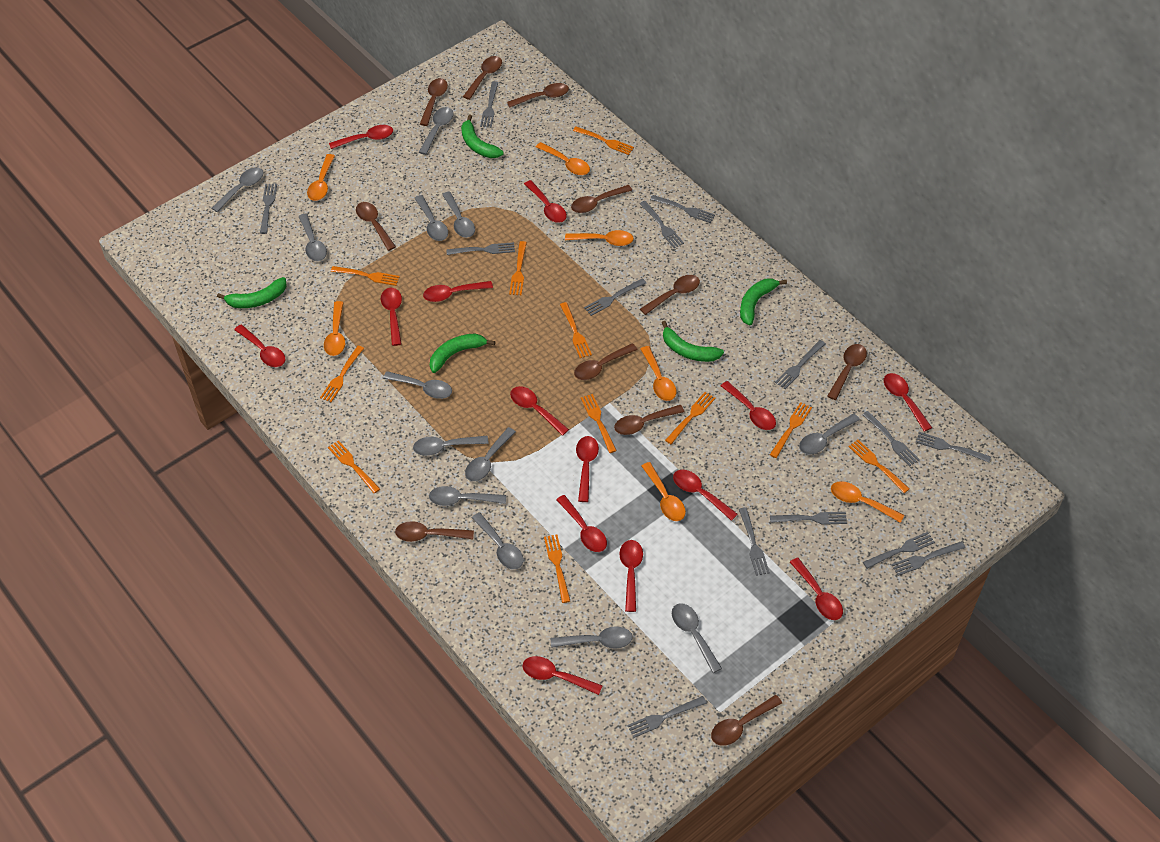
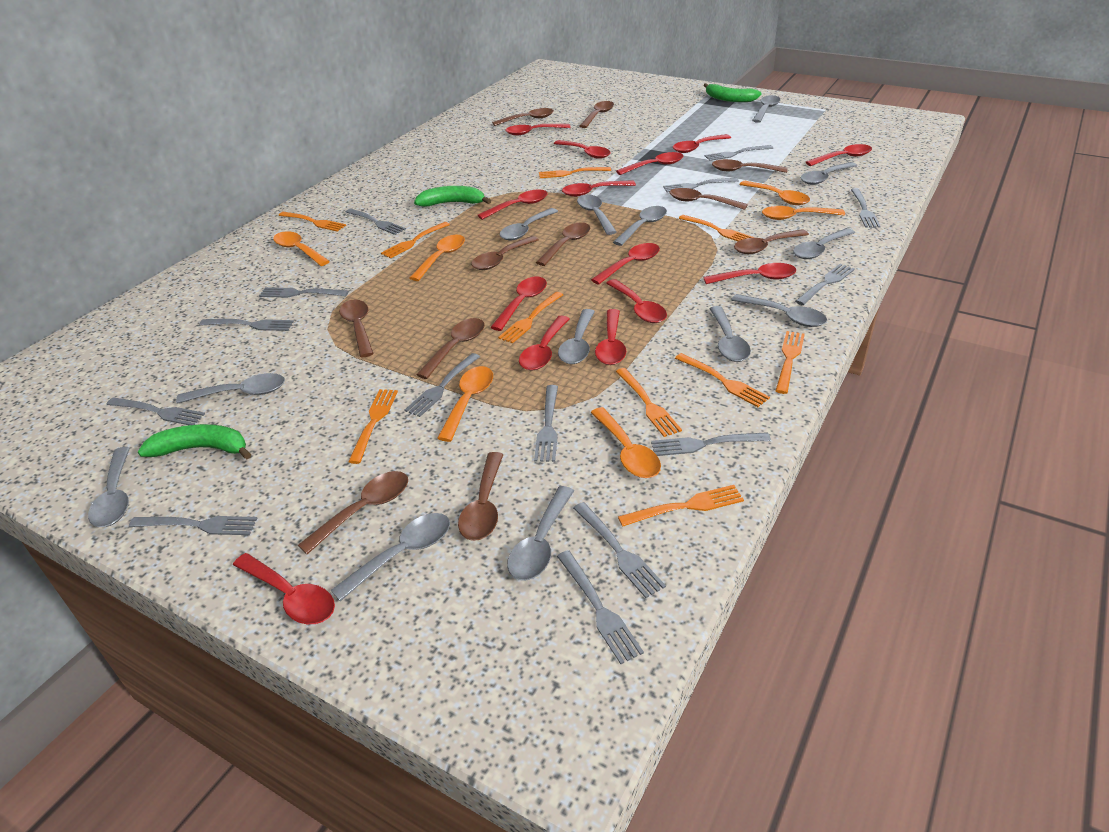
green banana: 5 -> 3
orange fork: 11 -> 10
orange spoon: 7 -> 6

